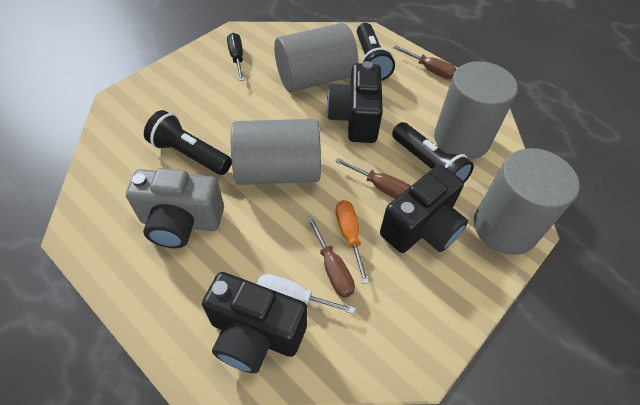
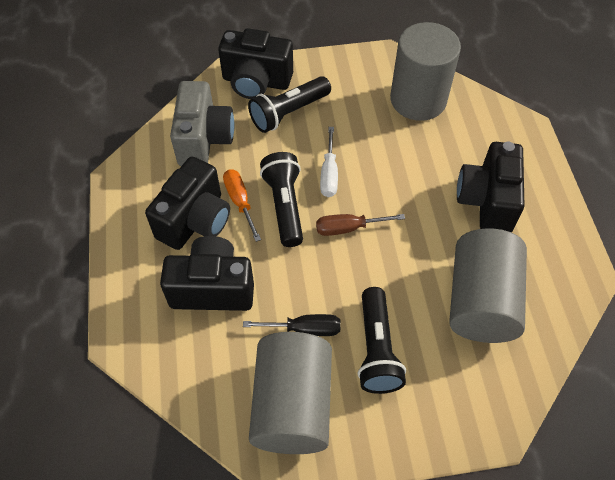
black camera: 3 -> 4
brown screwdriver: 3 -> 1
grey cylinder: 4 -> 3

